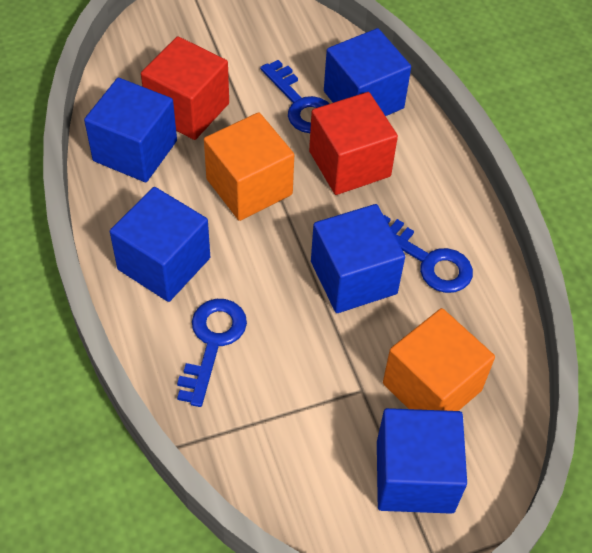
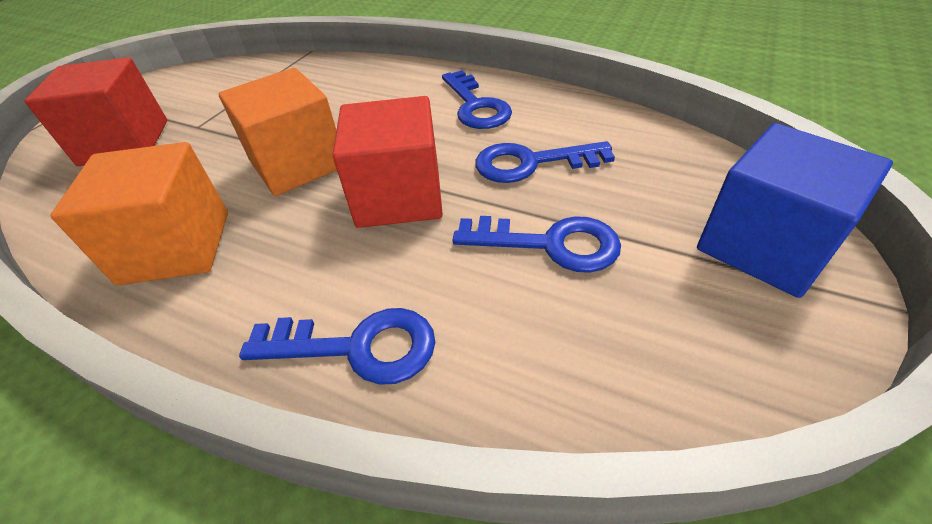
blue cube: 5 -> 1
blue key: 3 -> 4

